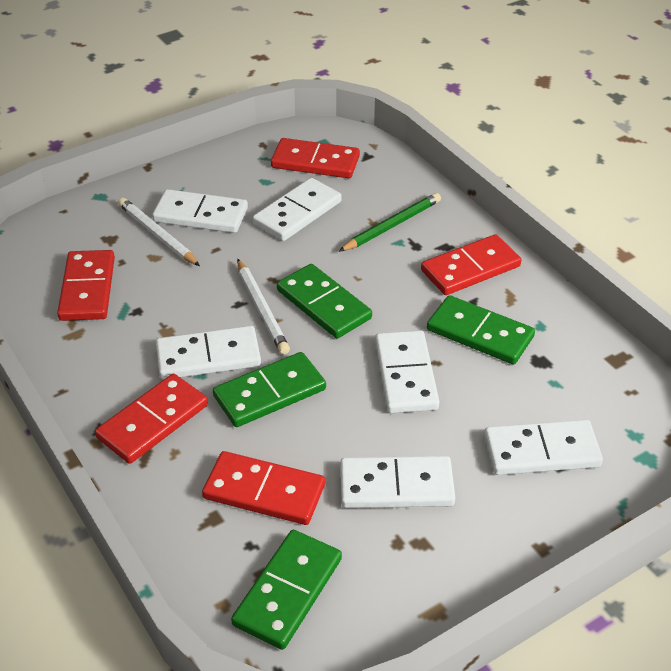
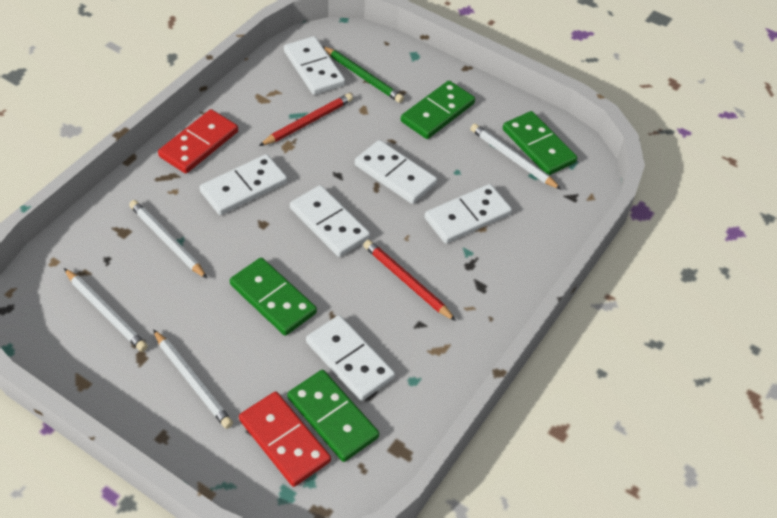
red domino: 5 -> 2
red pencil: 0 -> 2
white pencil: 2 -> 4

